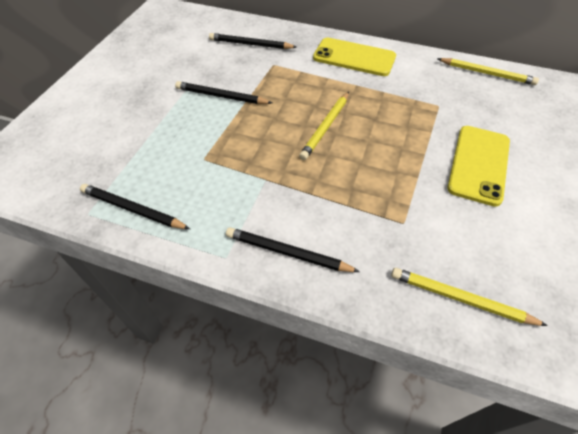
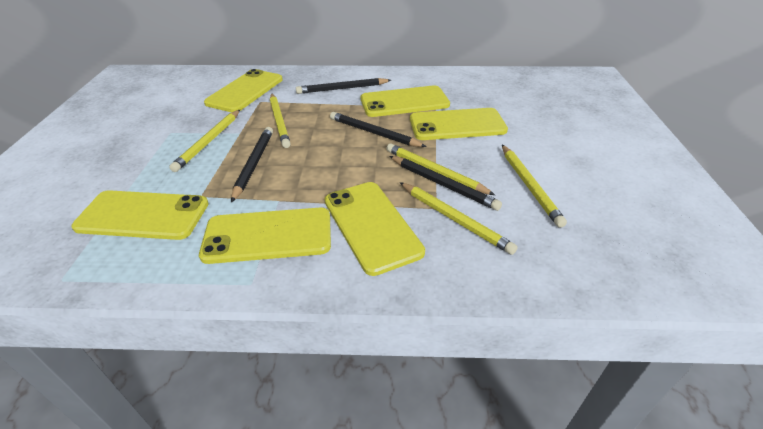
yellow pencil: 3 -> 5
yellow phone: 2 -> 6

